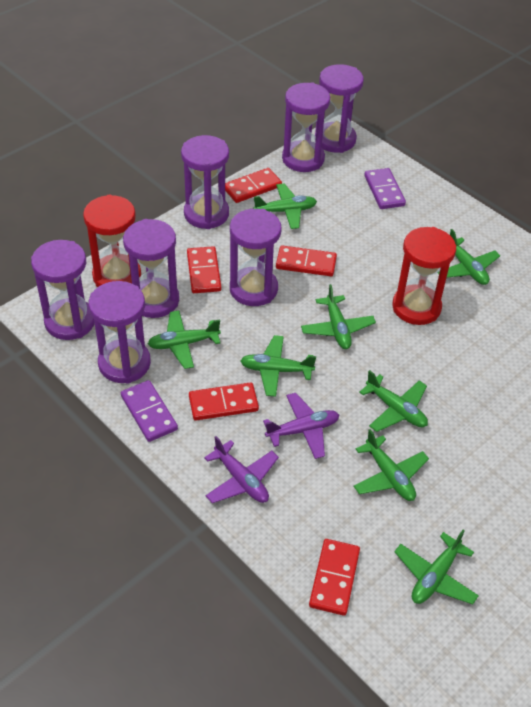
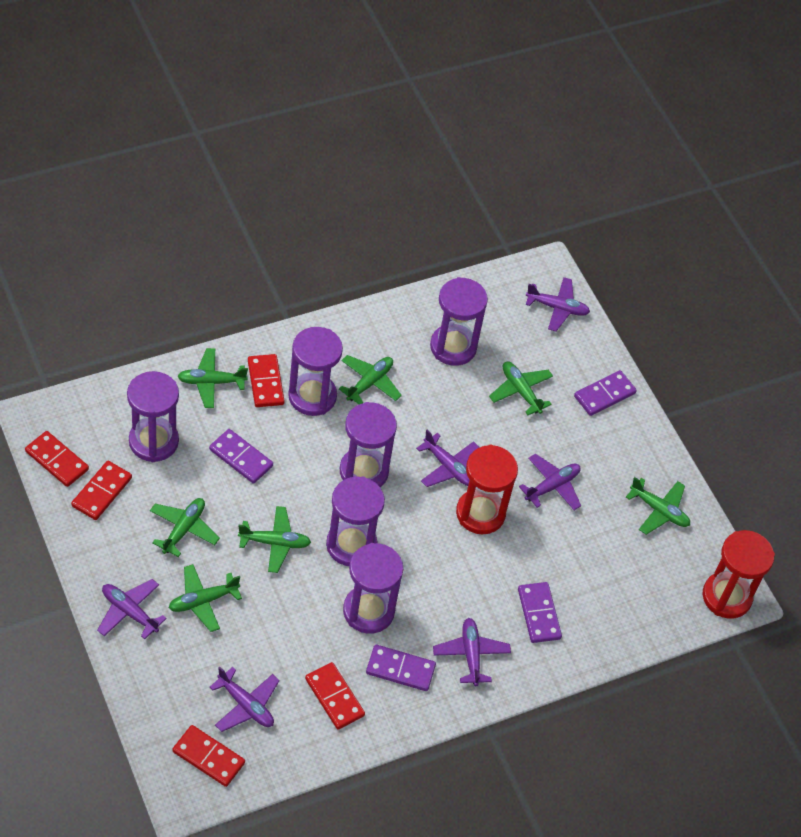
green plane: 8 -> 7
purple domino: 2 -> 4
purple hourglass: 7 -> 6
purple plane: 2 -> 6

